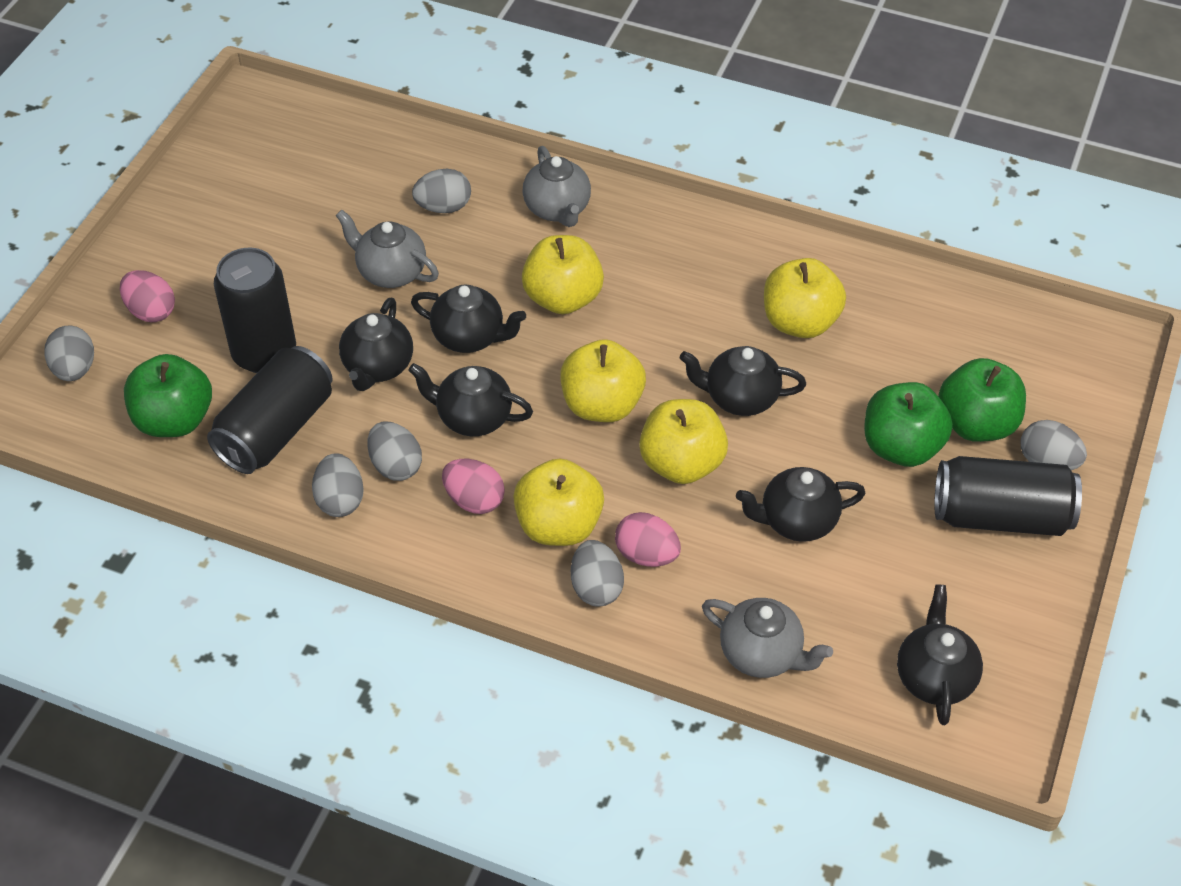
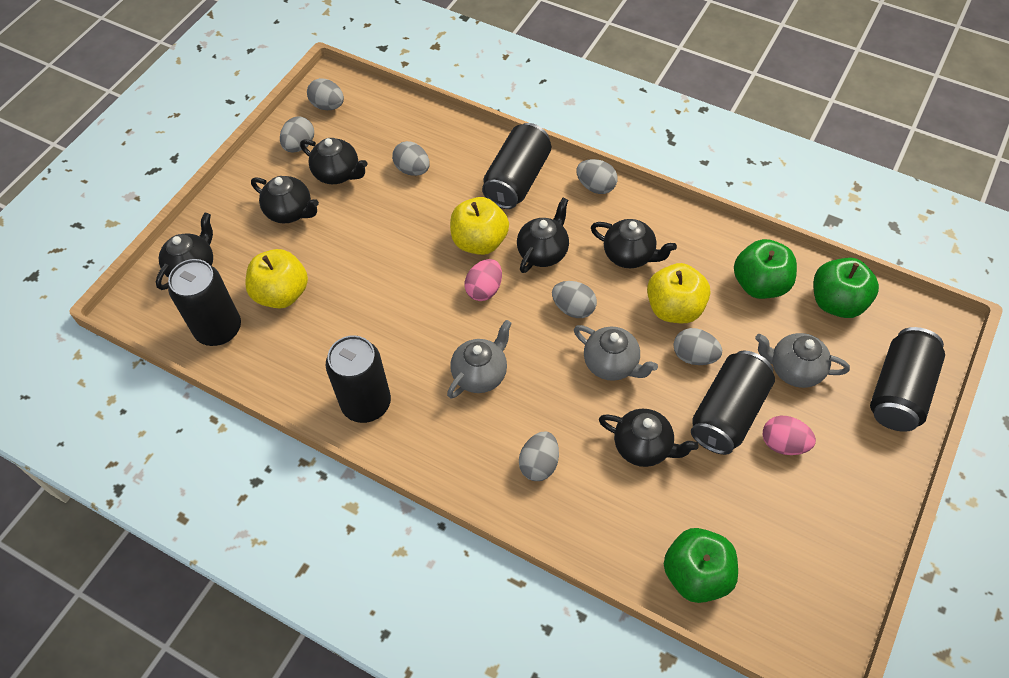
black can: 3 -> 5
grey egg: 6 -> 7
pink egg: 3 -> 2
yellow apple: 5 -> 3

